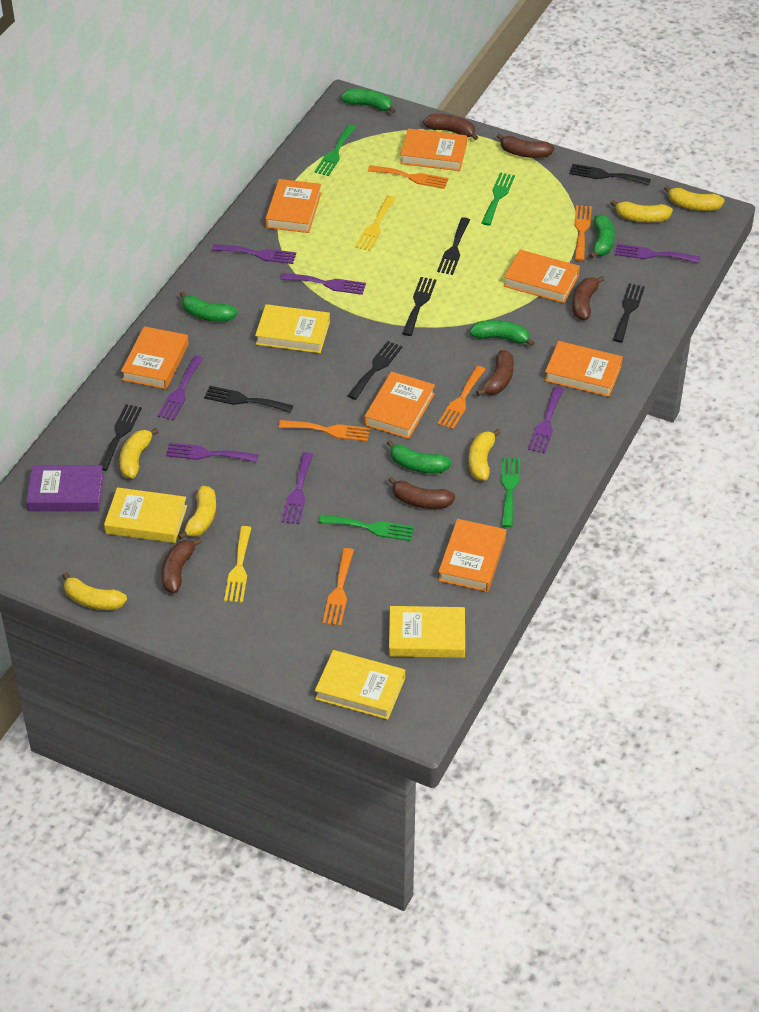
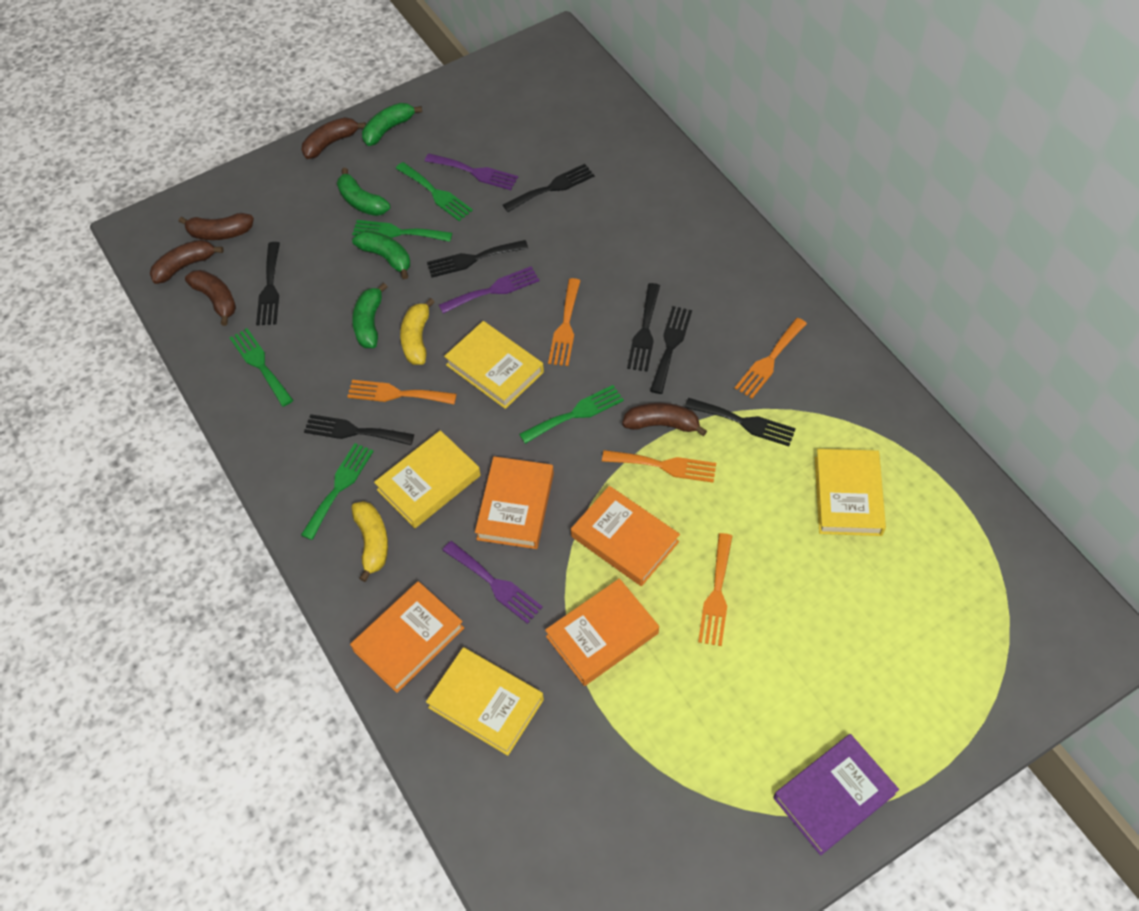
brown banana: 6 -> 5
green banana: 5 -> 4
green fork: 4 -> 5
orange book: 7 -> 4
purple fork: 7 -> 3
yellow banana: 6 -> 2
yellow fork: 2 -> 0

